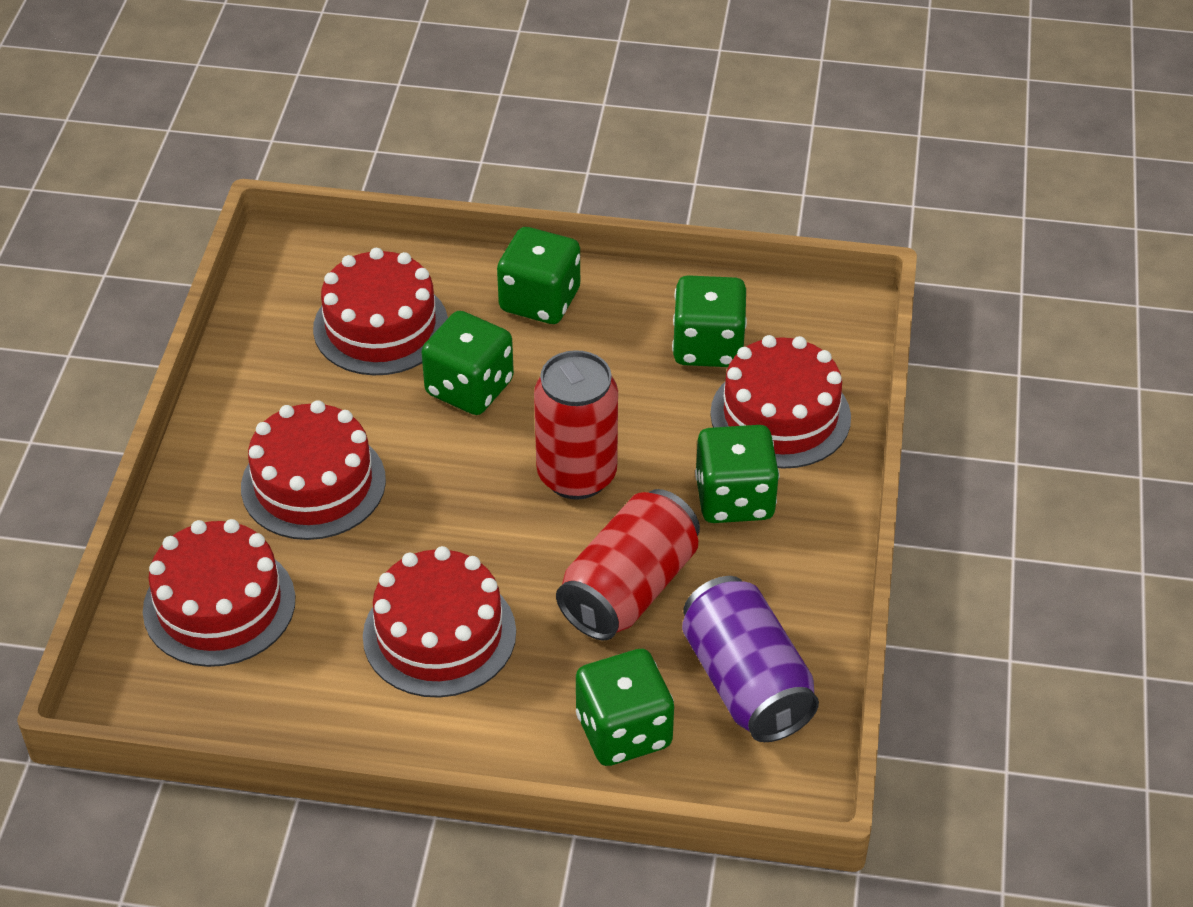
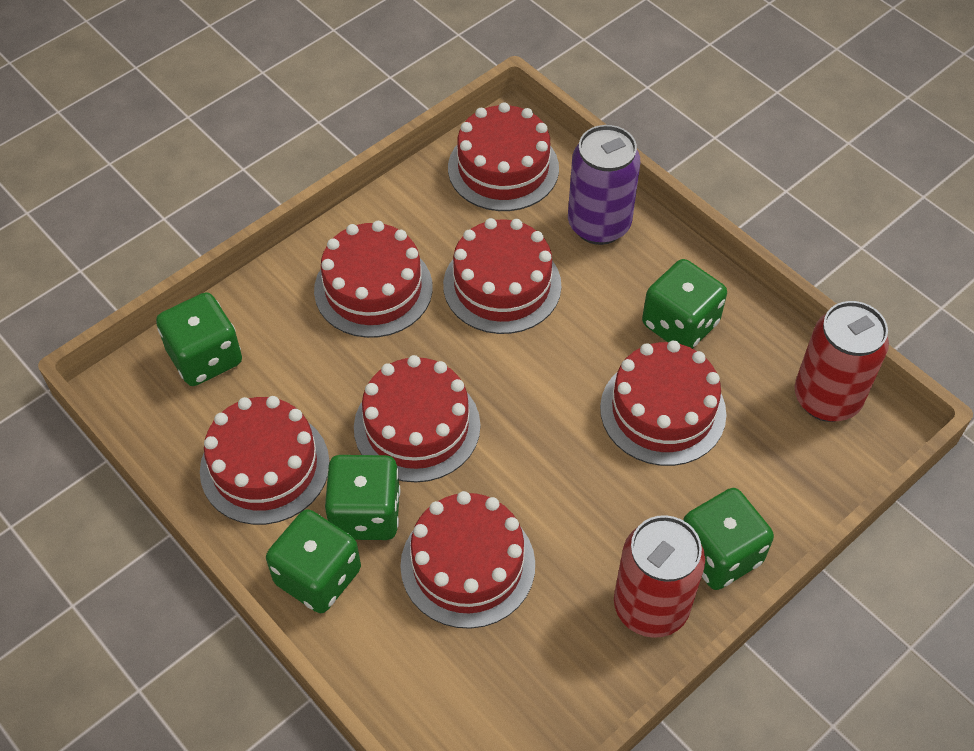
red cake: 5 -> 7

